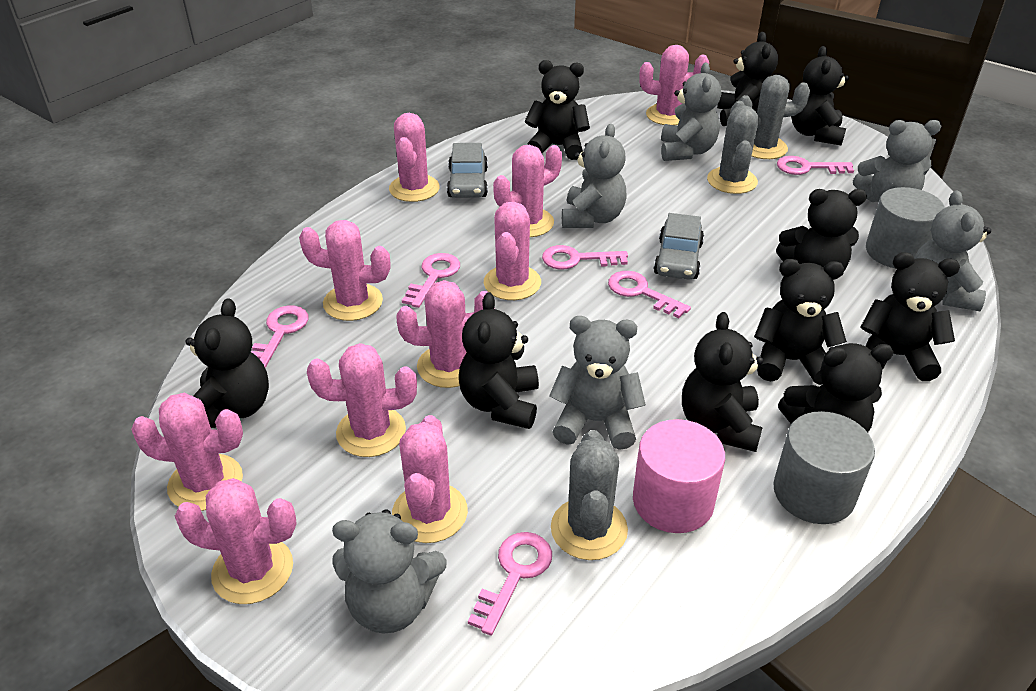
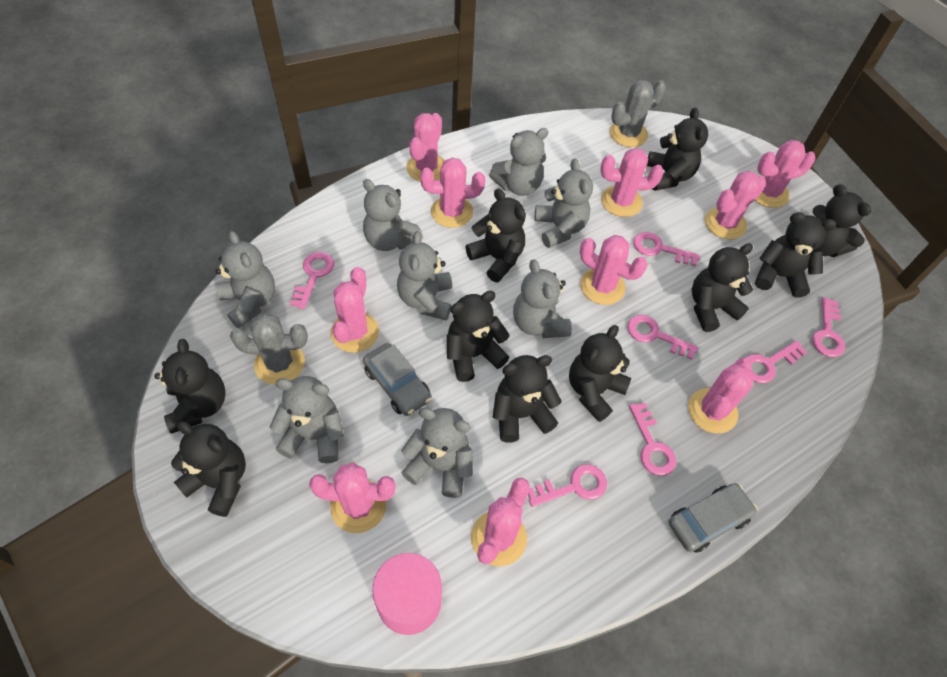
grey cactus: 3 -> 2
grey cylinder: 2 -> 0
grey teddy bear: 6 -> 8
pink key: 6 -> 7

